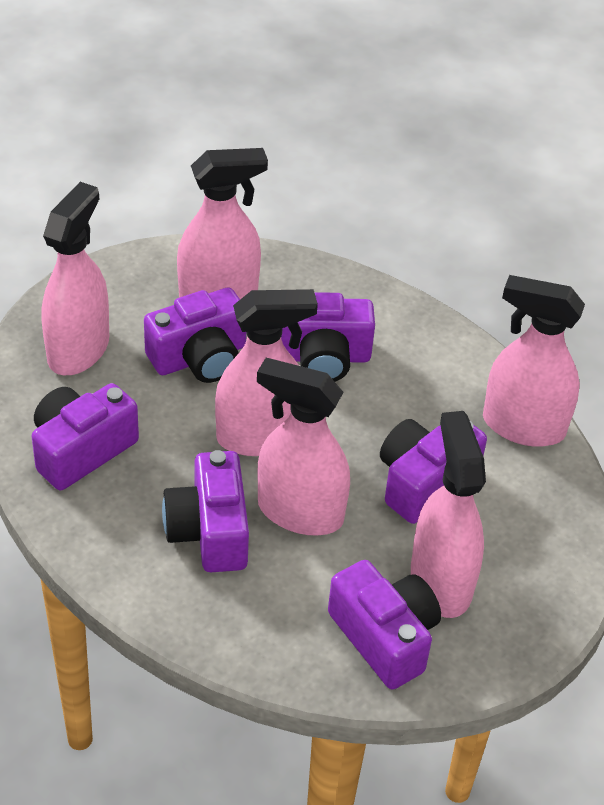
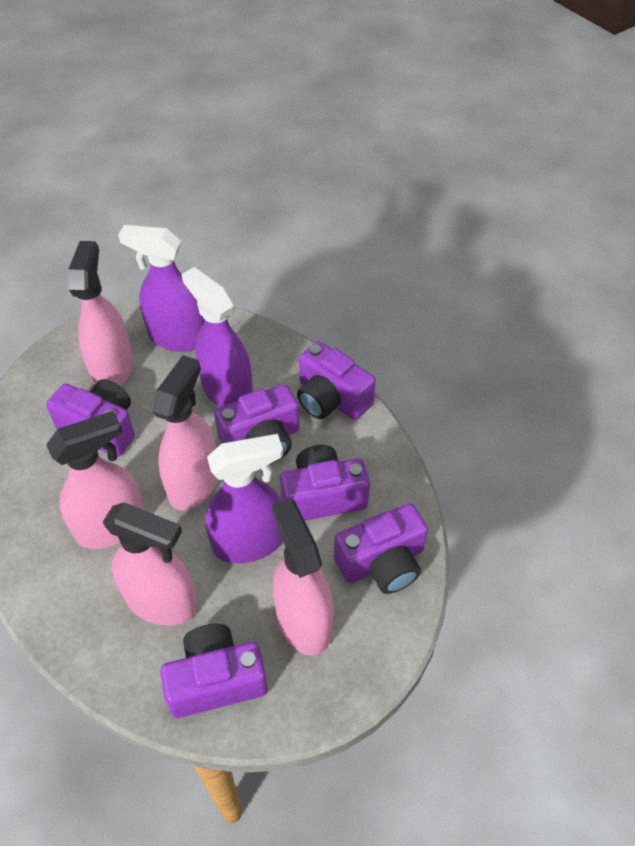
pink spray bottle: 6 -> 5
purple spray bottle: 0 -> 3

